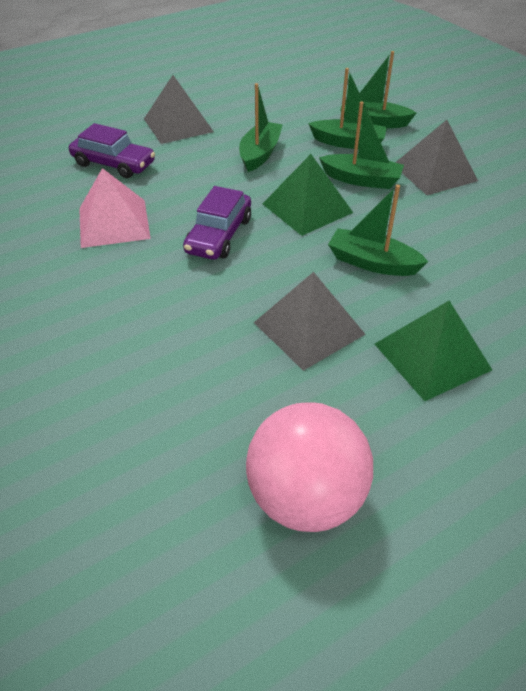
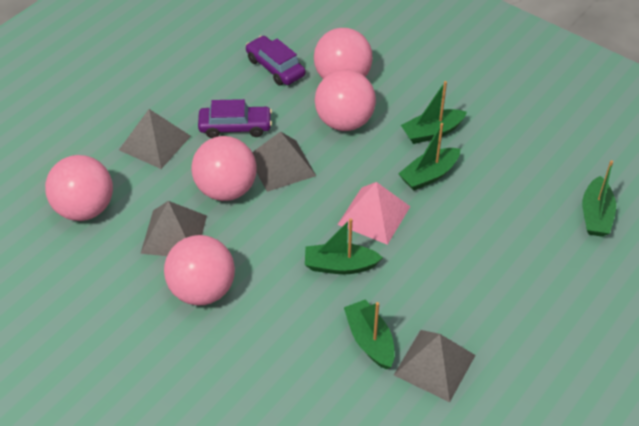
green pyramid: 2 -> 0
grey pyramid: 3 -> 4
pink ball: 1 -> 5

